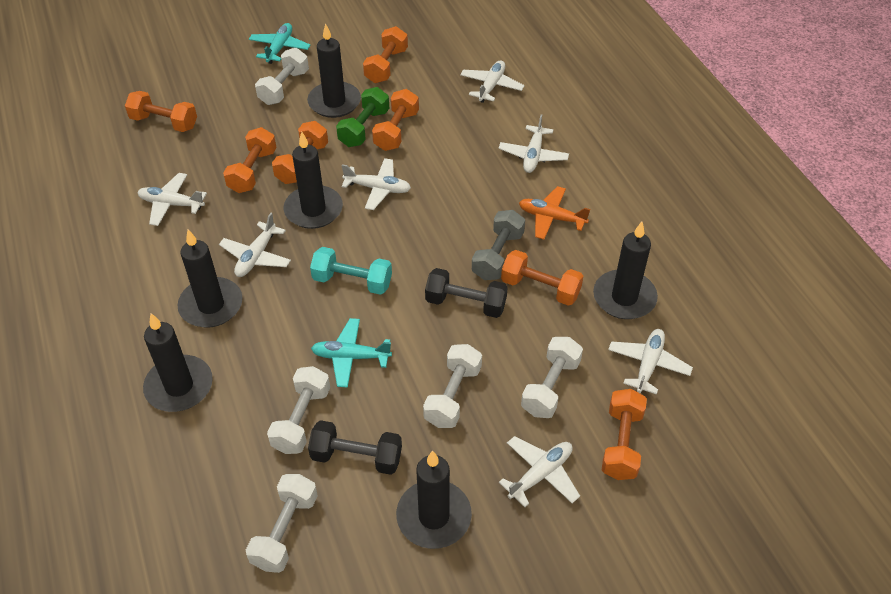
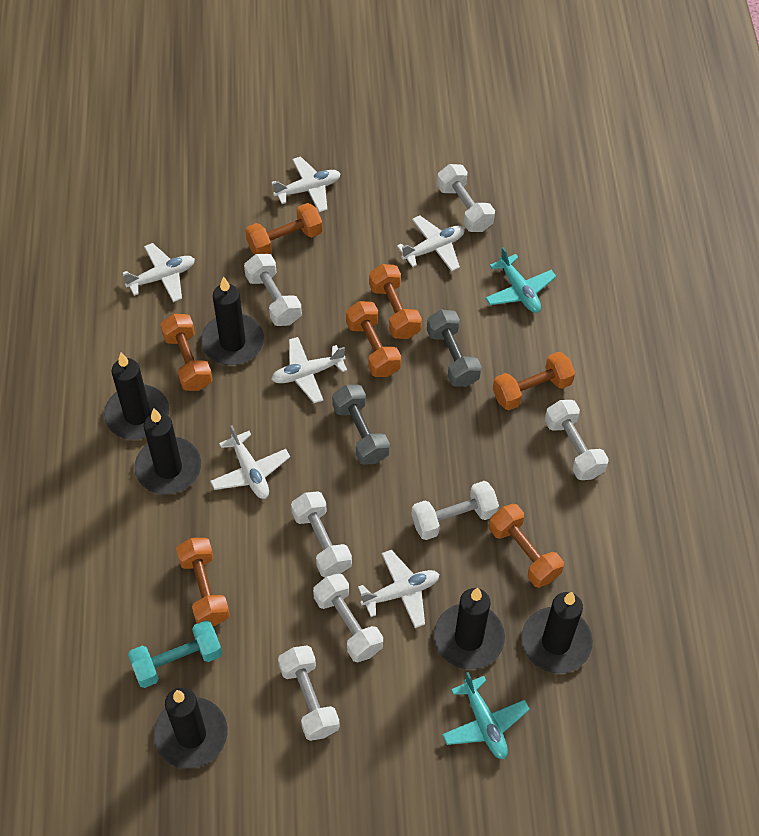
black dumbbell: 2 -> 0
green dumbbell: 1 -> 0
grey dumbbell: 1 -> 2
orange plane: 1 -> 0
white dumbbell: 5 -> 7
white plane: 7 -> 6

